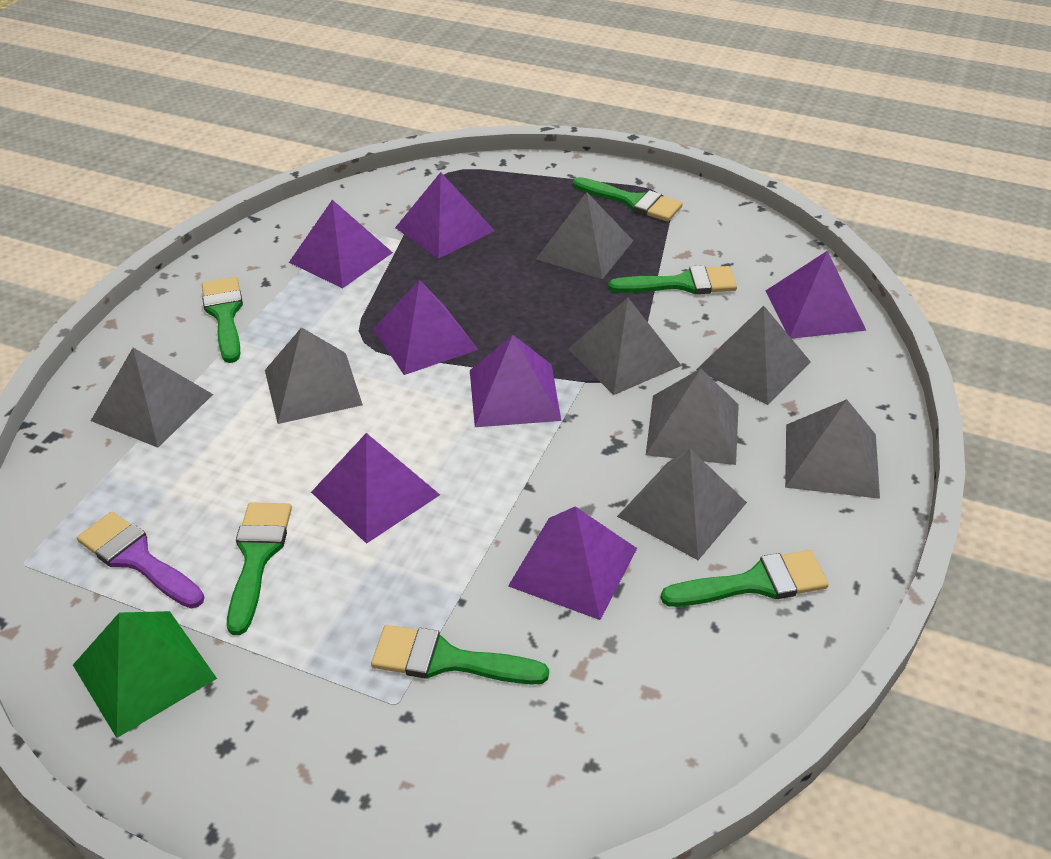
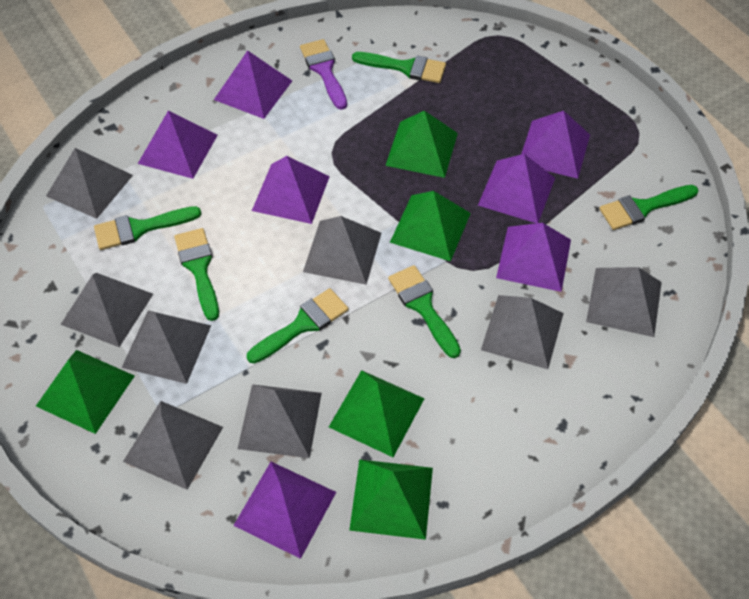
green pyramid: 1 -> 5

